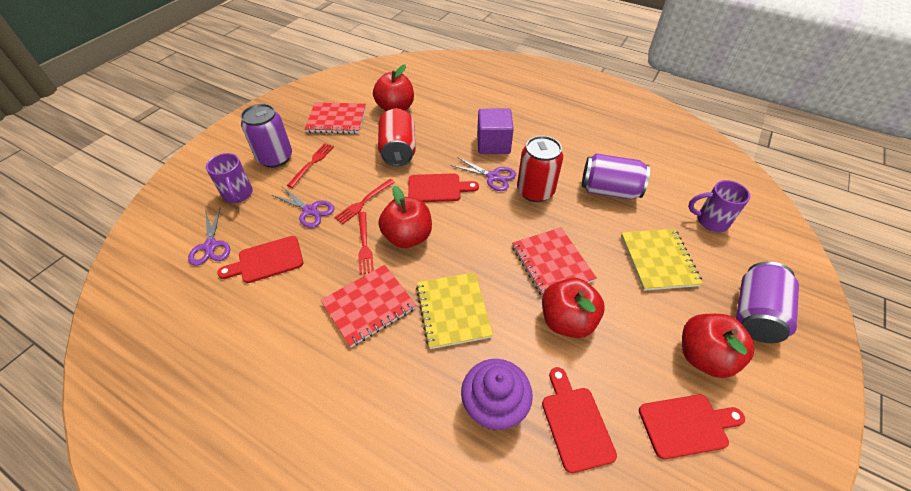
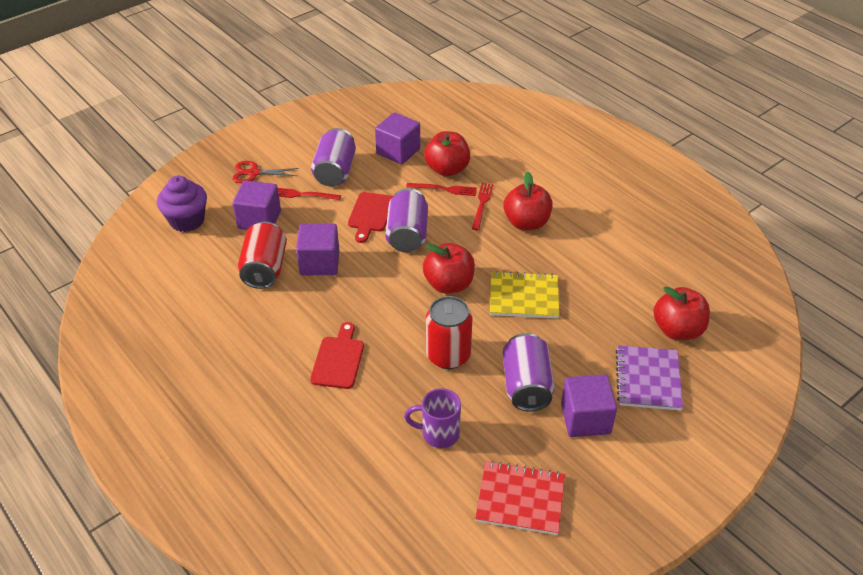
purple cube: 1 -> 4
purple mug: 2 -> 1
purple notebook: 0 -> 1
purple scissors: 3 -> 0
red cutting board: 4 -> 2
red notebook: 3 -> 1
red scissors: 0 -> 1
yellow notebook: 2 -> 1

